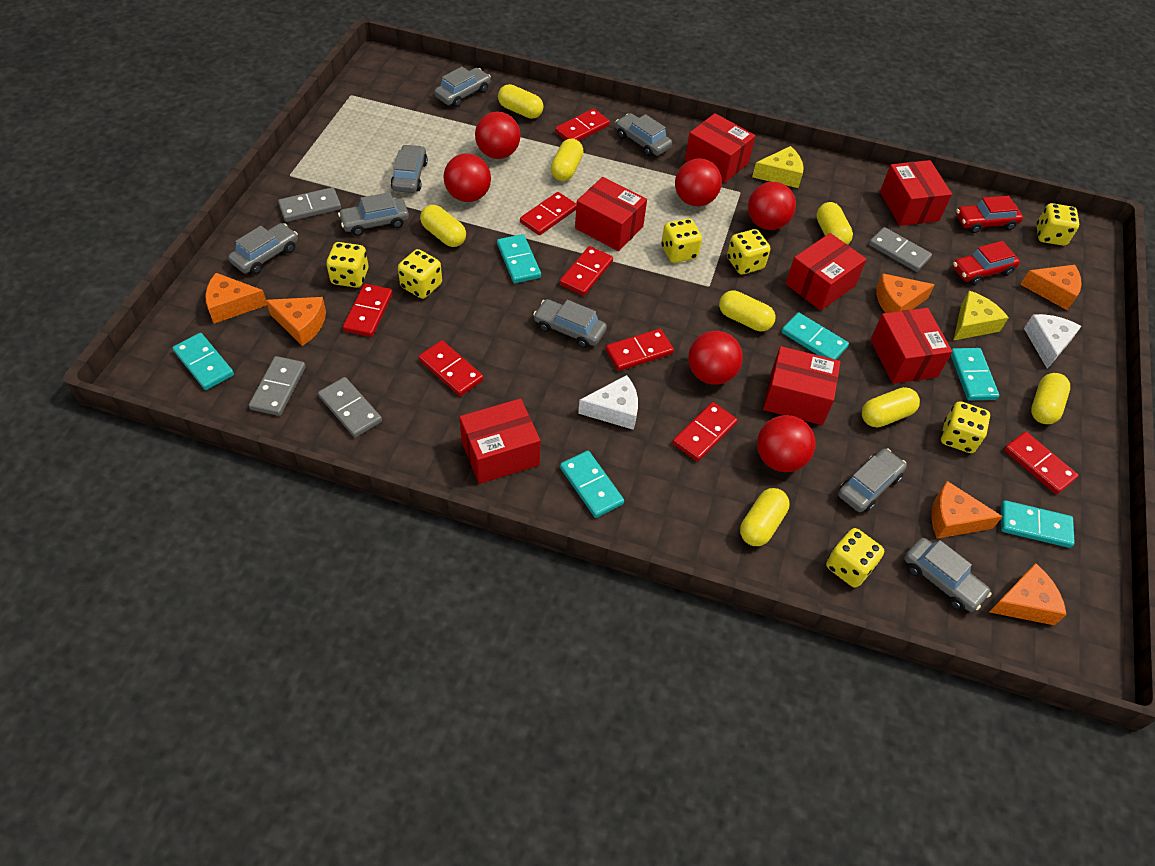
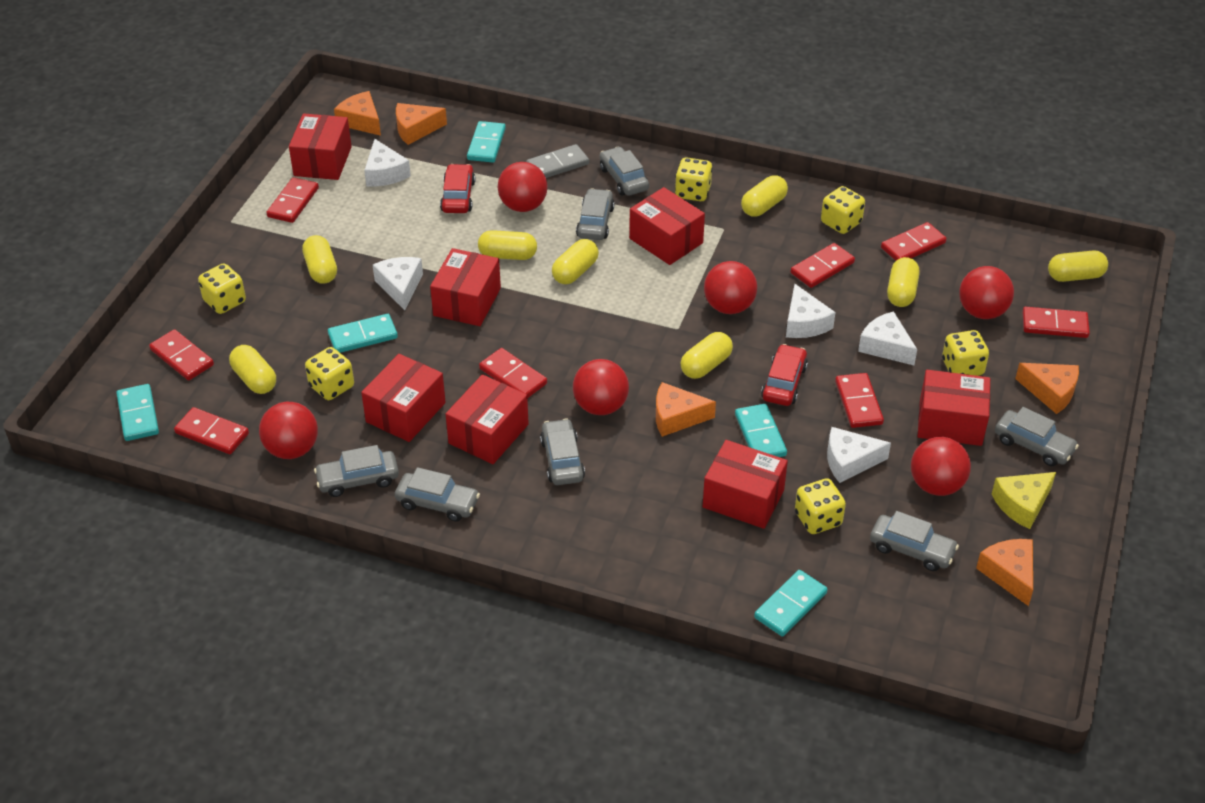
grey car: 8 -> 7
grey domino: 4 -> 1
orange cheese: 6 -> 5
turquoise domino: 6 -> 5
white cheese: 2 -> 5
yellow cheese: 2 -> 1
yellow dice: 7 -> 6

